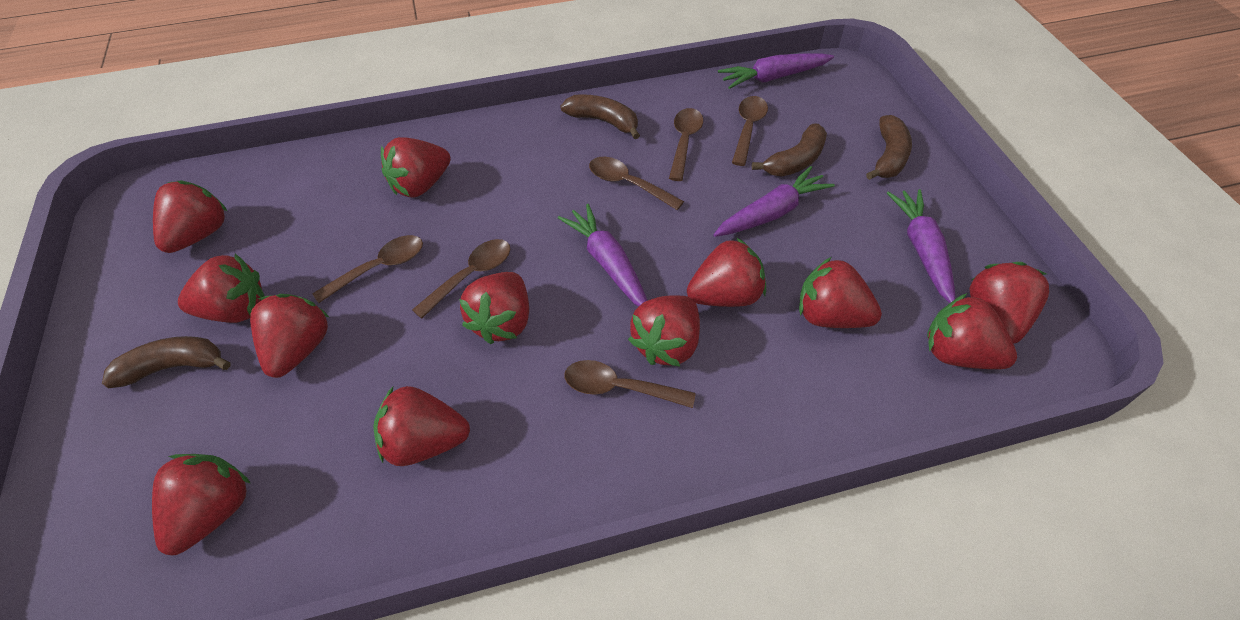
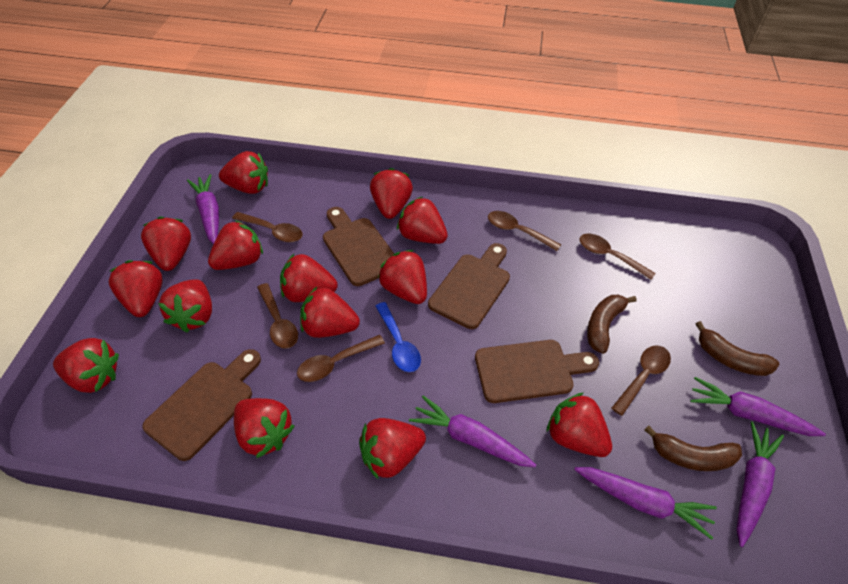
blue spoon: 0 -> 1
brown banana: 4 -> 3
brown cutting board: 0 -> 4
purple carrot: 4 -> 5
red strawberry: 12 -> 14

